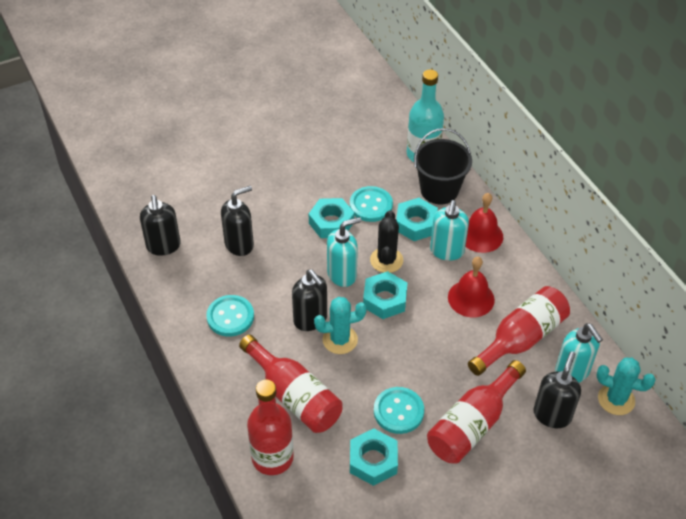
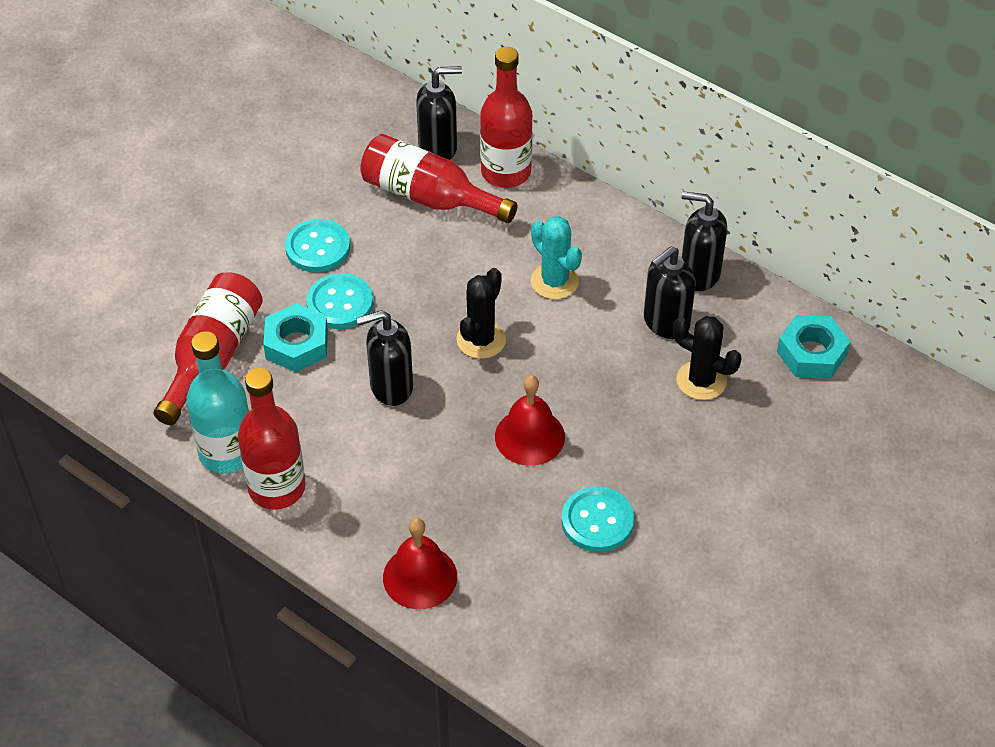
black bucket: 1 -> 0
black cactus: 1 -> 2
turquoise cactus: 2 -> 1
turquoise nut: 4 -> 2
turquoise soap dispenser: 3 -> 0

